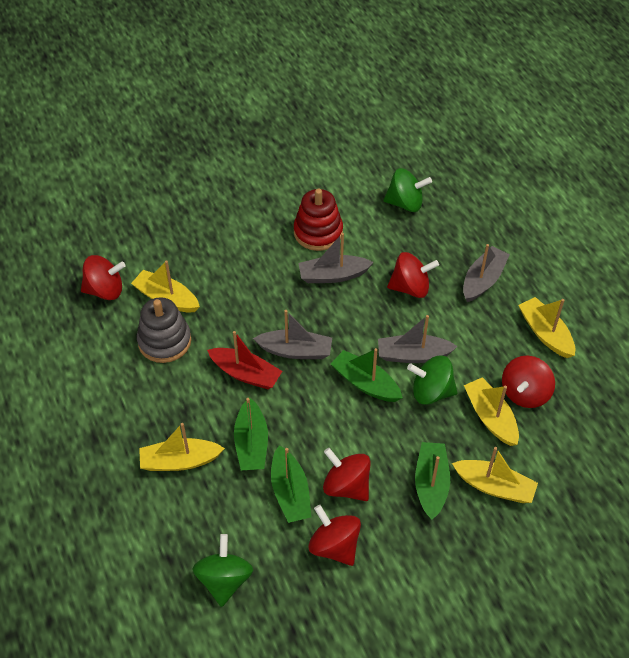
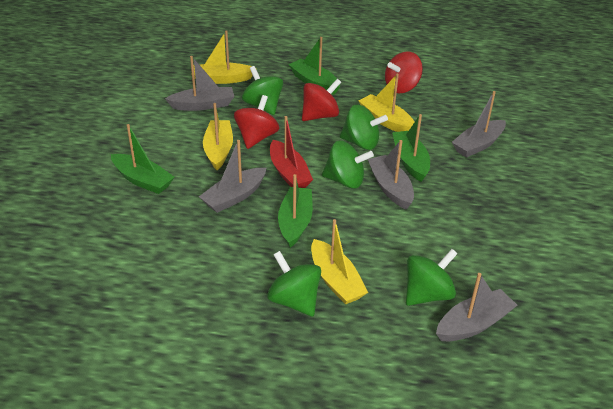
green spinning top: 3 -> 5
grey boat: 4 -> 5
grey stacking toy: 1 -> 0
red spinning top: 5 -> 3
red stacking toy: 1 -> 0
yellow boat: 5 -> 4

